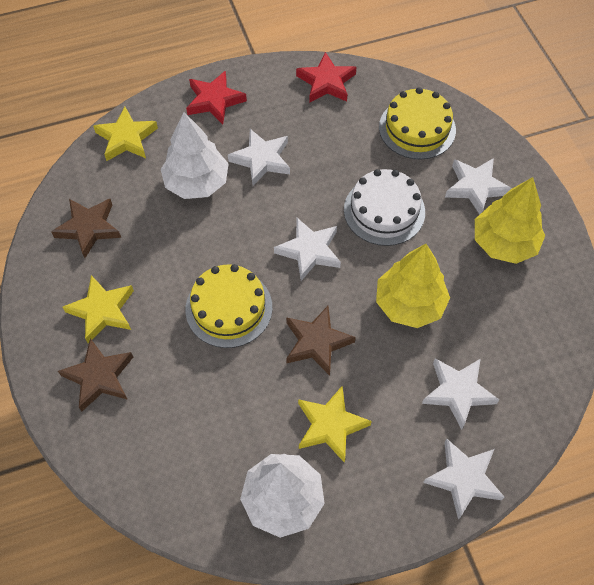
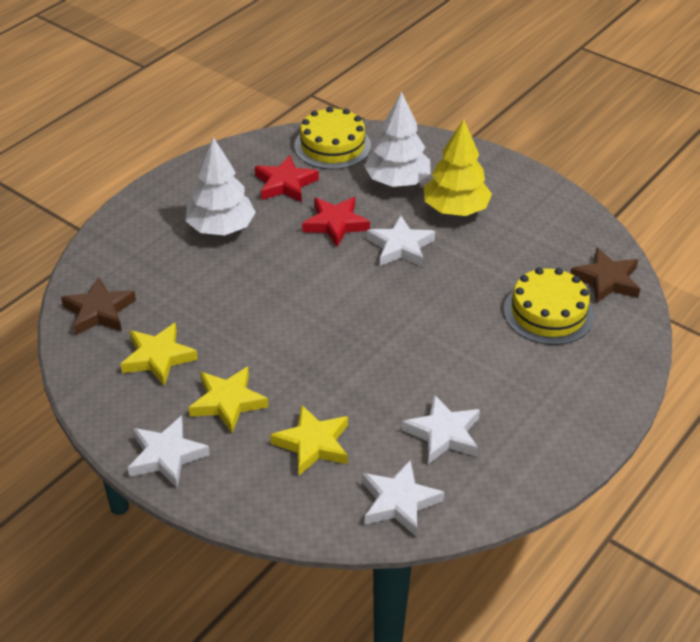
brown star: 3 -> 2
white cake: 1 -> 0
white star: 5 -> 4
yellow tree: 2 -> 1

